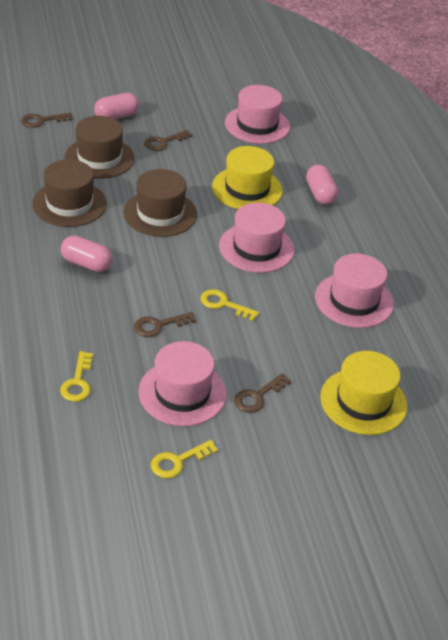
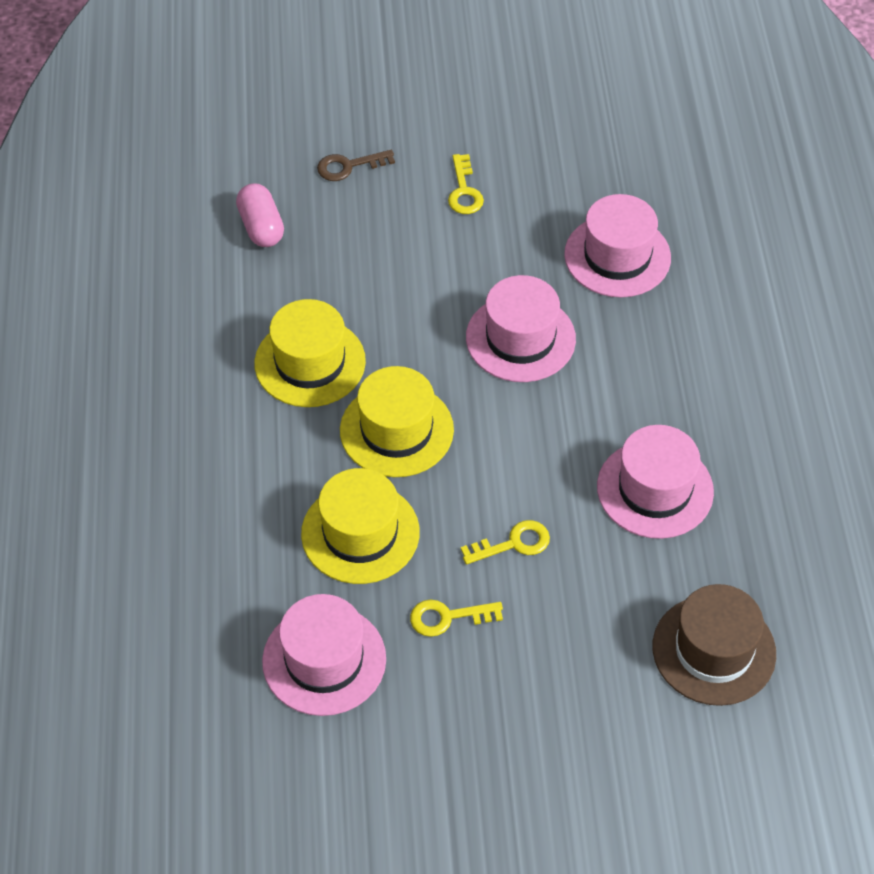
brown hat: 3 -> 1
brown key: 4 -> 1
pink capsule: 3 -> 1
yellow hat: 2 -> 3

